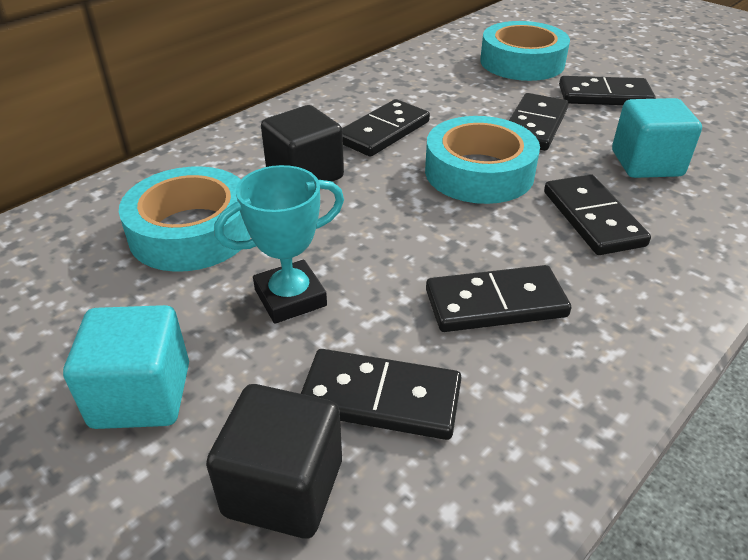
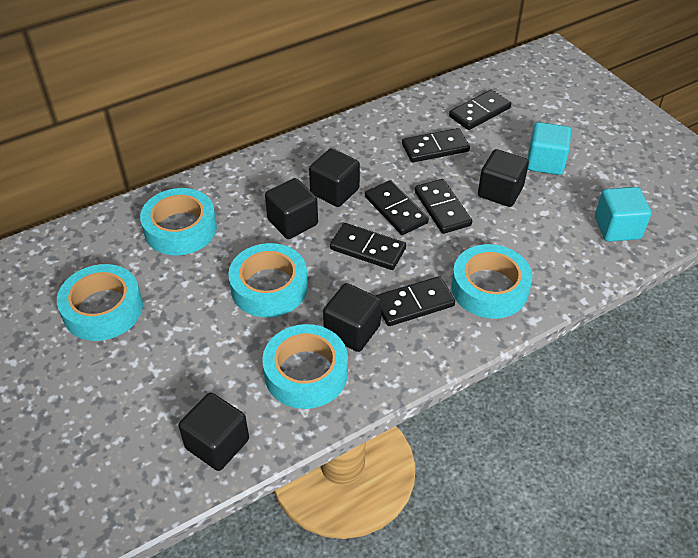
black cube: 2 -> 5
turquoise tape: 3 -> 5
turquoise trophy: 1 -> 0

